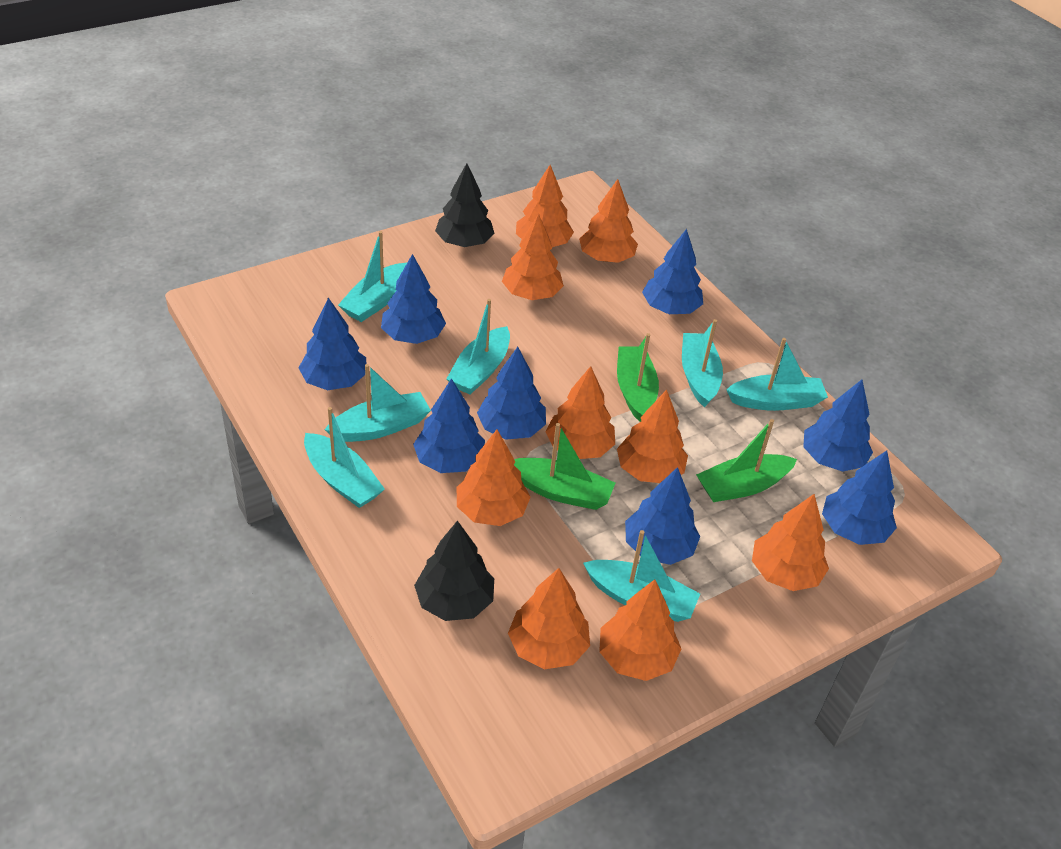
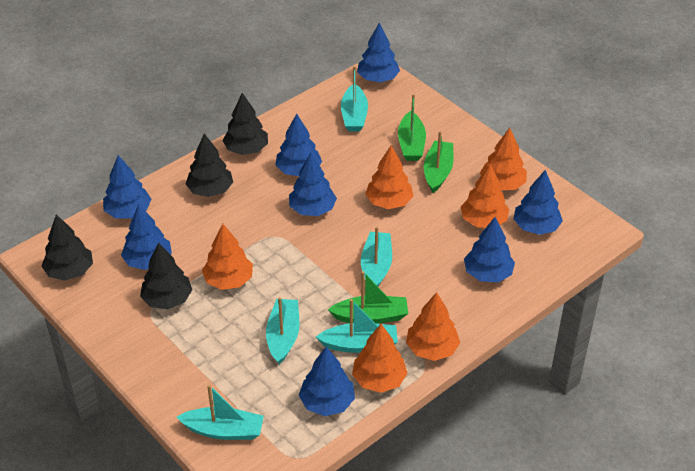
black tree: 2 -> 4
orange tree: 9 -> 6
turquoise boat: 7 -> 5

